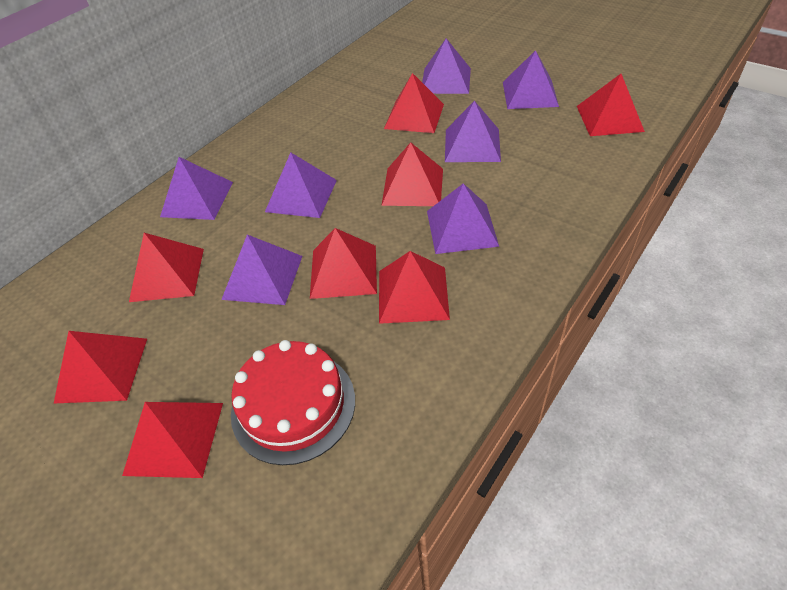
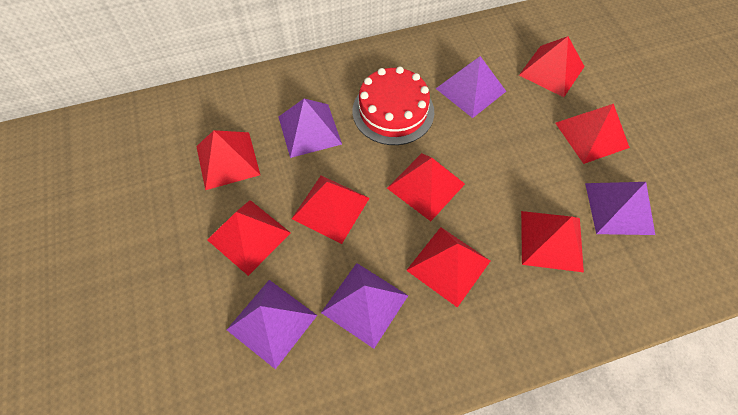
purple pyramid: 7 -> 5

